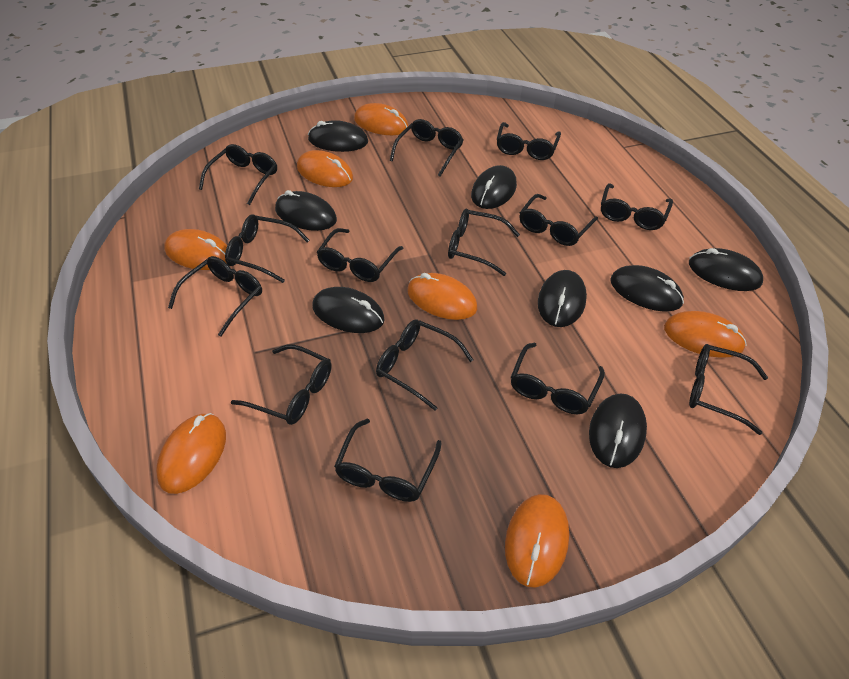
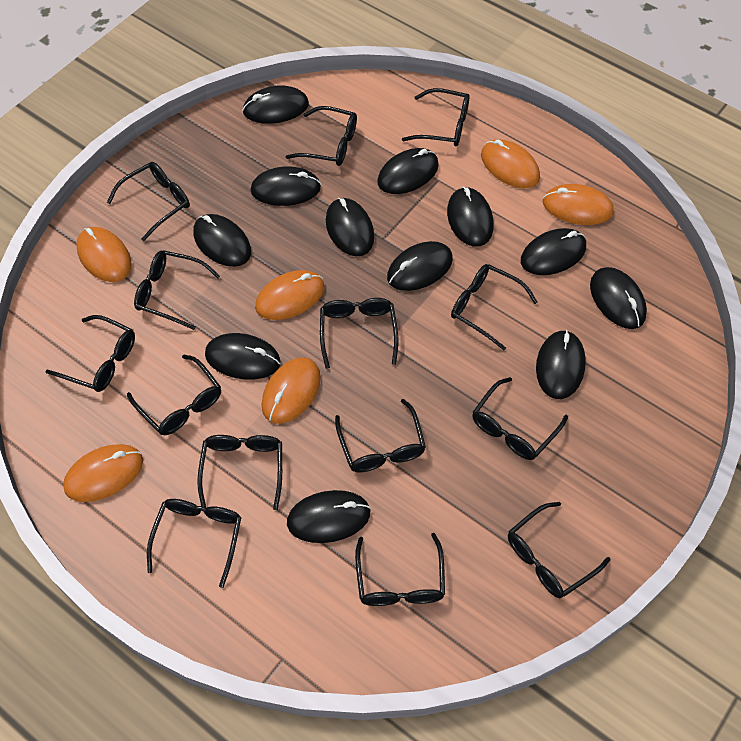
black mouse: 8 -> 12
orange mouse: 7 -> 6

